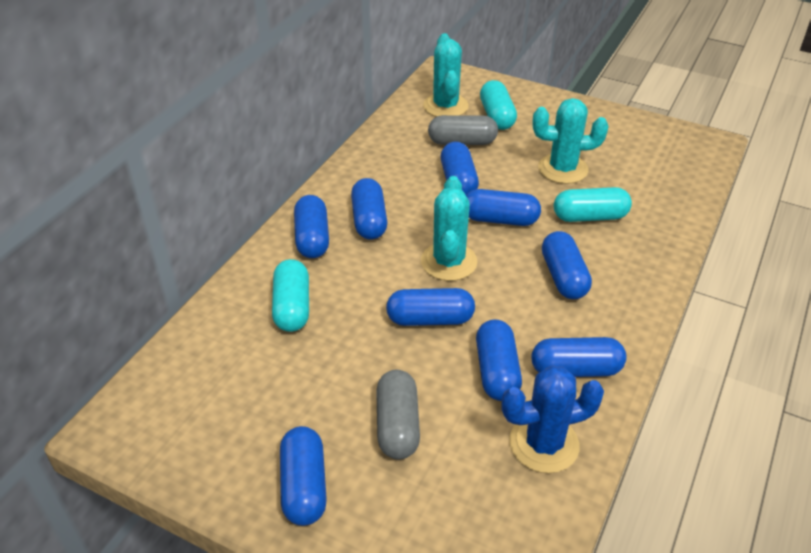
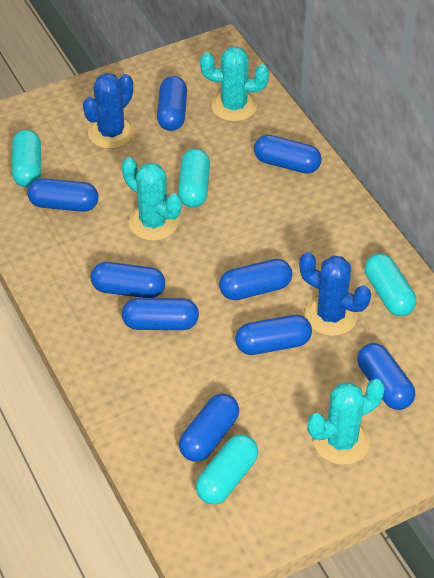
blue cactus: 1 -> 2
grey capsule: 2 -> 0
turquoise capsule: 3 -> 4

